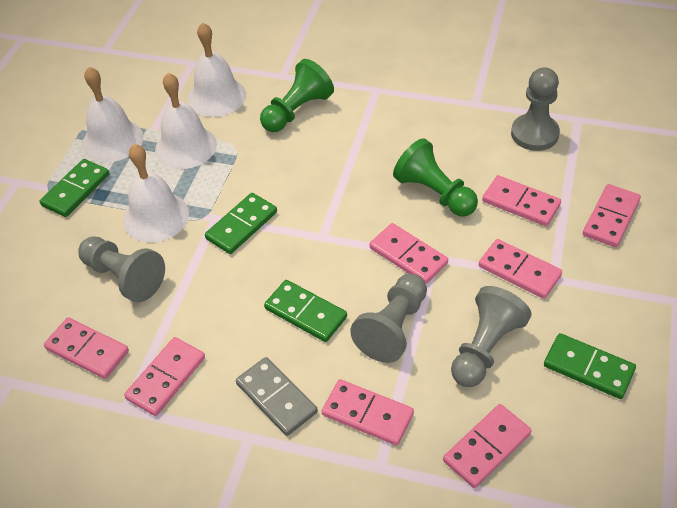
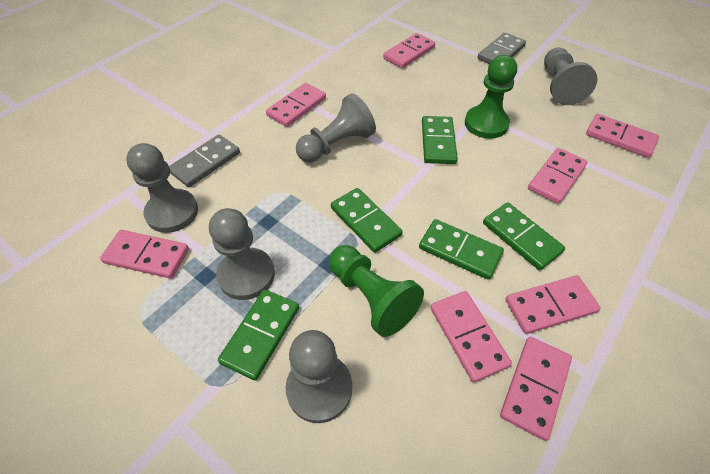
green domino: 4 -> 5
grey domino: 1 -> 2
grey pawn: 4 -> 5
white bell: 4 -> 0

